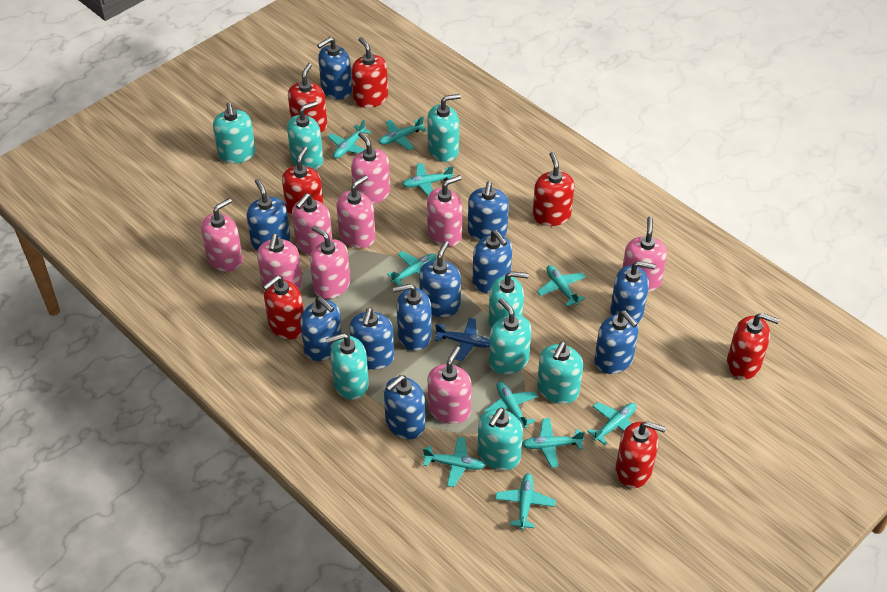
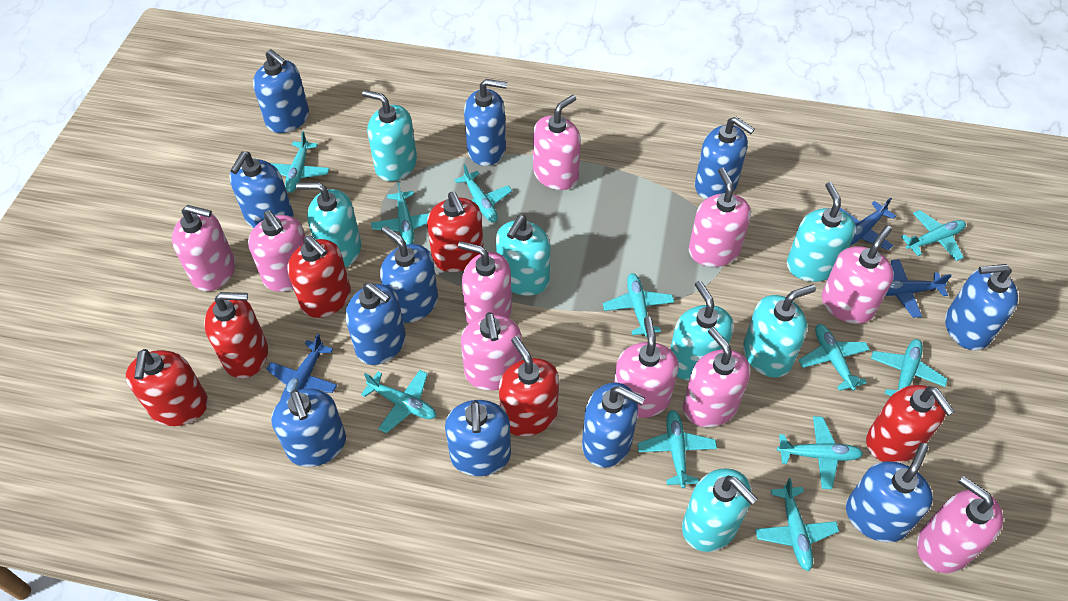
blue plane: 1 -> 3
pink soap dispenser: 9 -> 10
red soap dispenser: 7 -> 6
turquoise plane: 10 -> 11
turquoise soap dispenser: 8 -> 7

